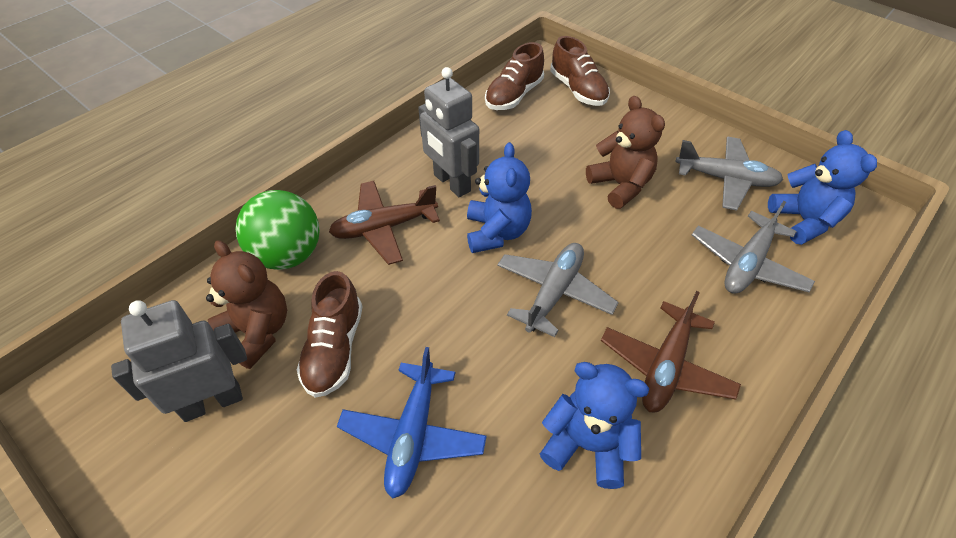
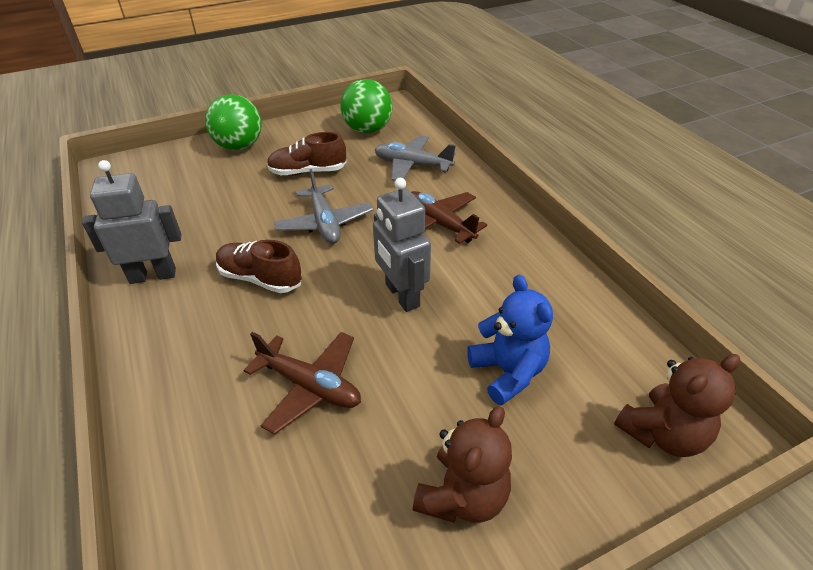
blue plane: 1 -> 0
blue teddy bear: 3 -> 1
brown shoe: 3 -> 2
green ball: 1 -> 2
grey plane: 3 -> 2

